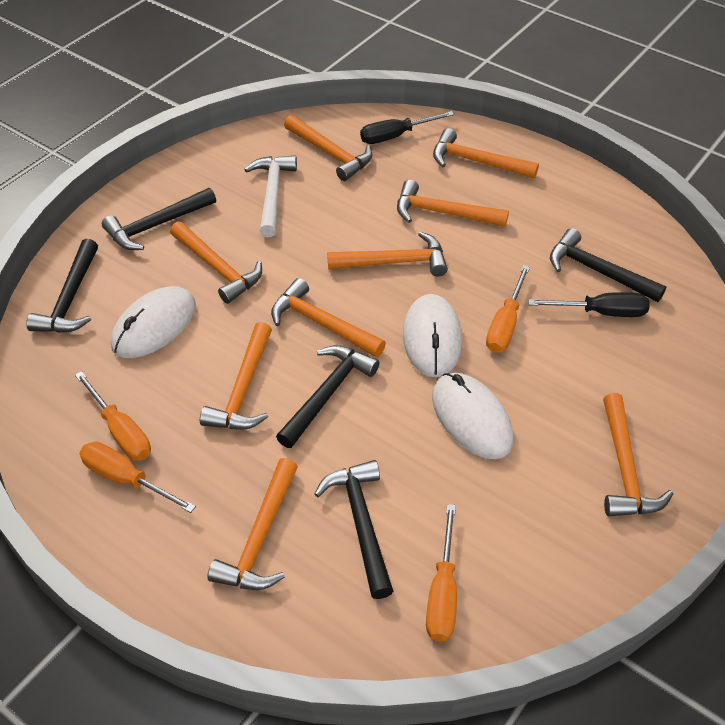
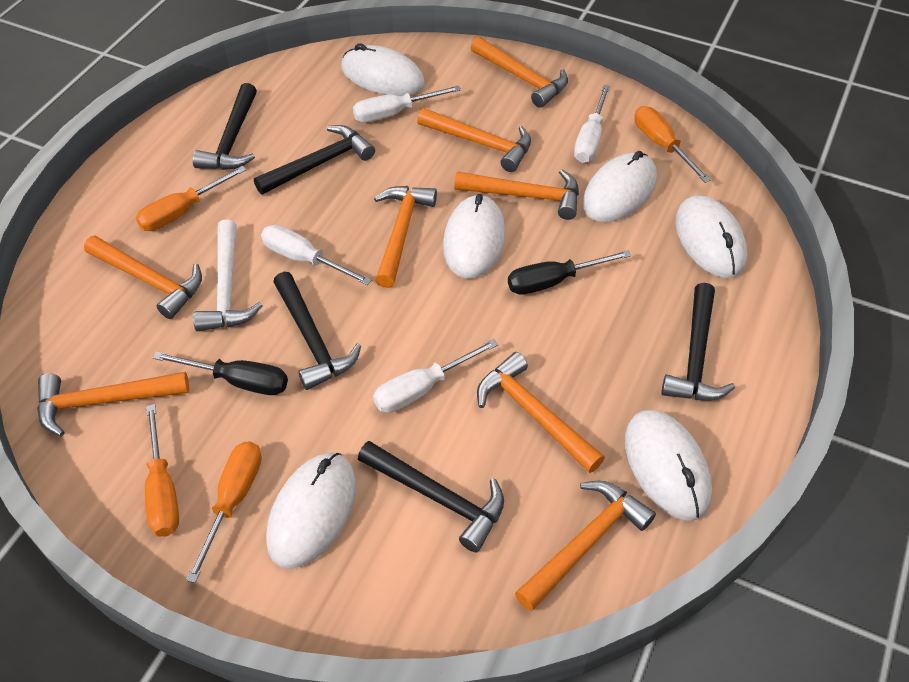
orange hammer: 9 -> 8
white mouse: 3 -> 6
white screwdriver: 0 -> 4

